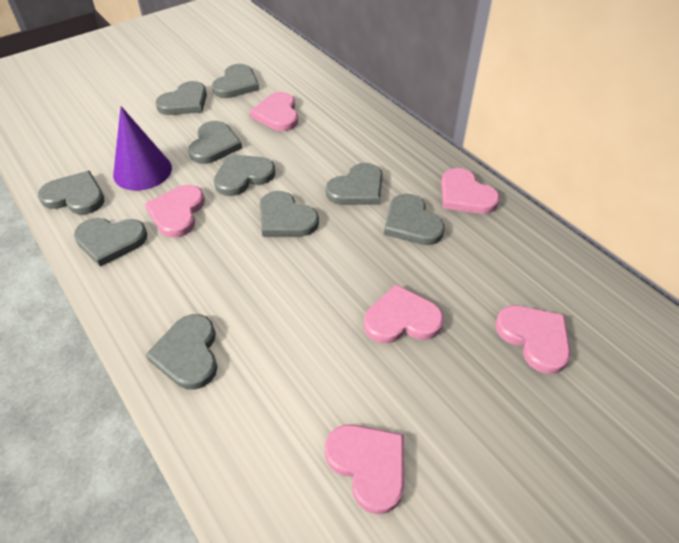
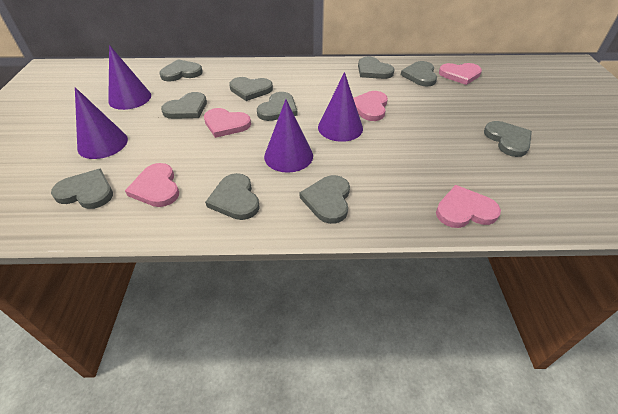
pink heart: 6 -> 5
purple cone: 1 -> 4

